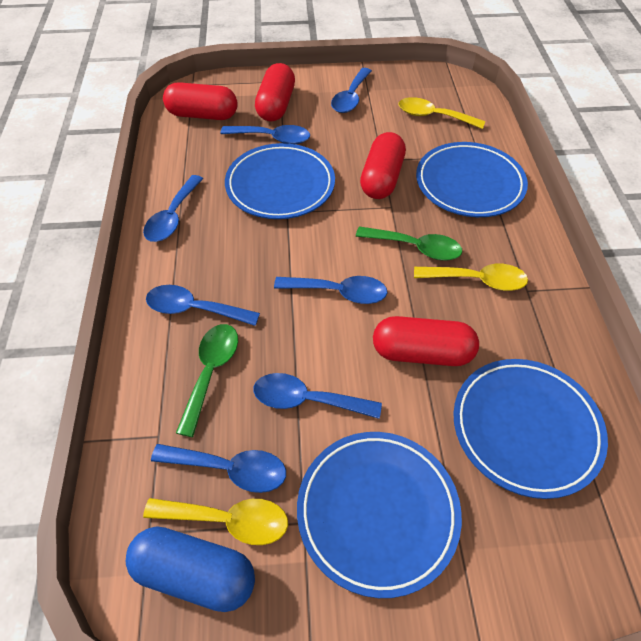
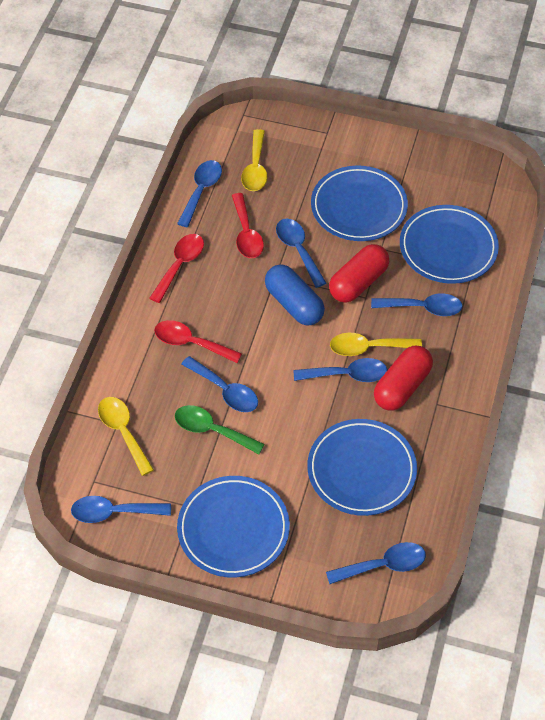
green spoon: 2 -> 1
red capsule: 4 -> 2
red spoon: 0 -> 3

